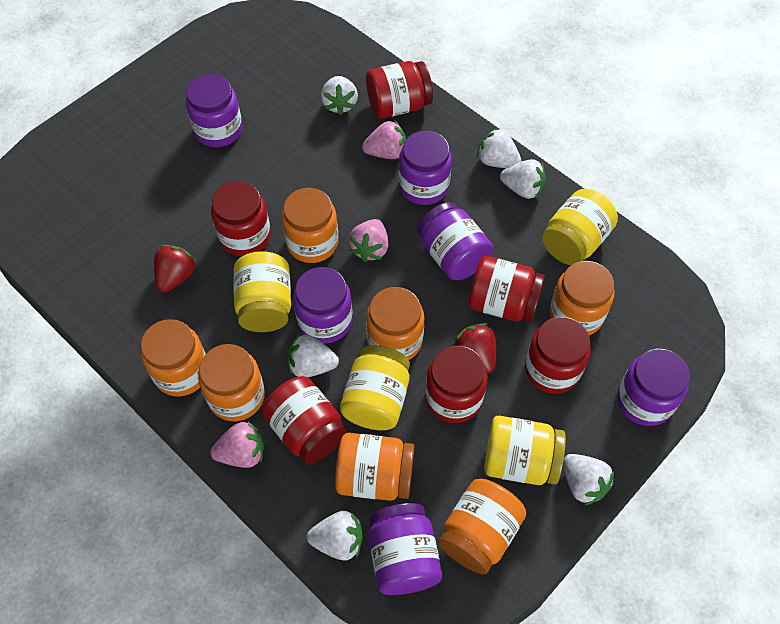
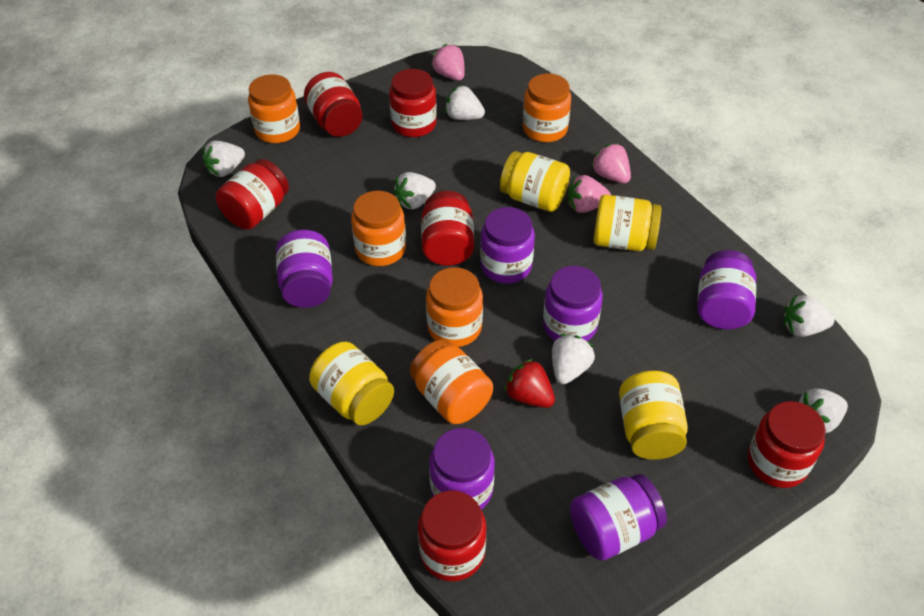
orange jar: 7 -> 5
red strawberry: 2 -> 1

